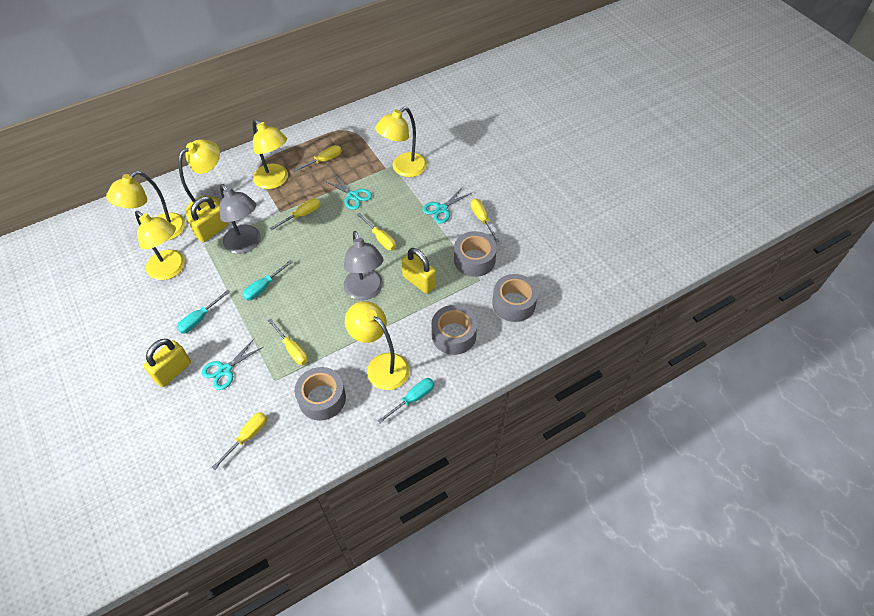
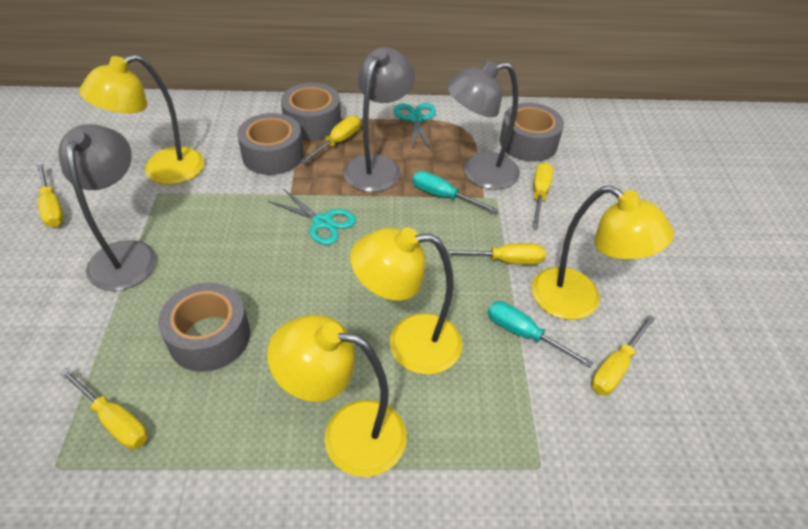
grey lamp: 2 -> 3
turquoise scissors: 3 -> 2
turquoise screwdriver: 3 -> 2
yellow lamp: 6 -> 4
yellow padlock: 3 -> 0

